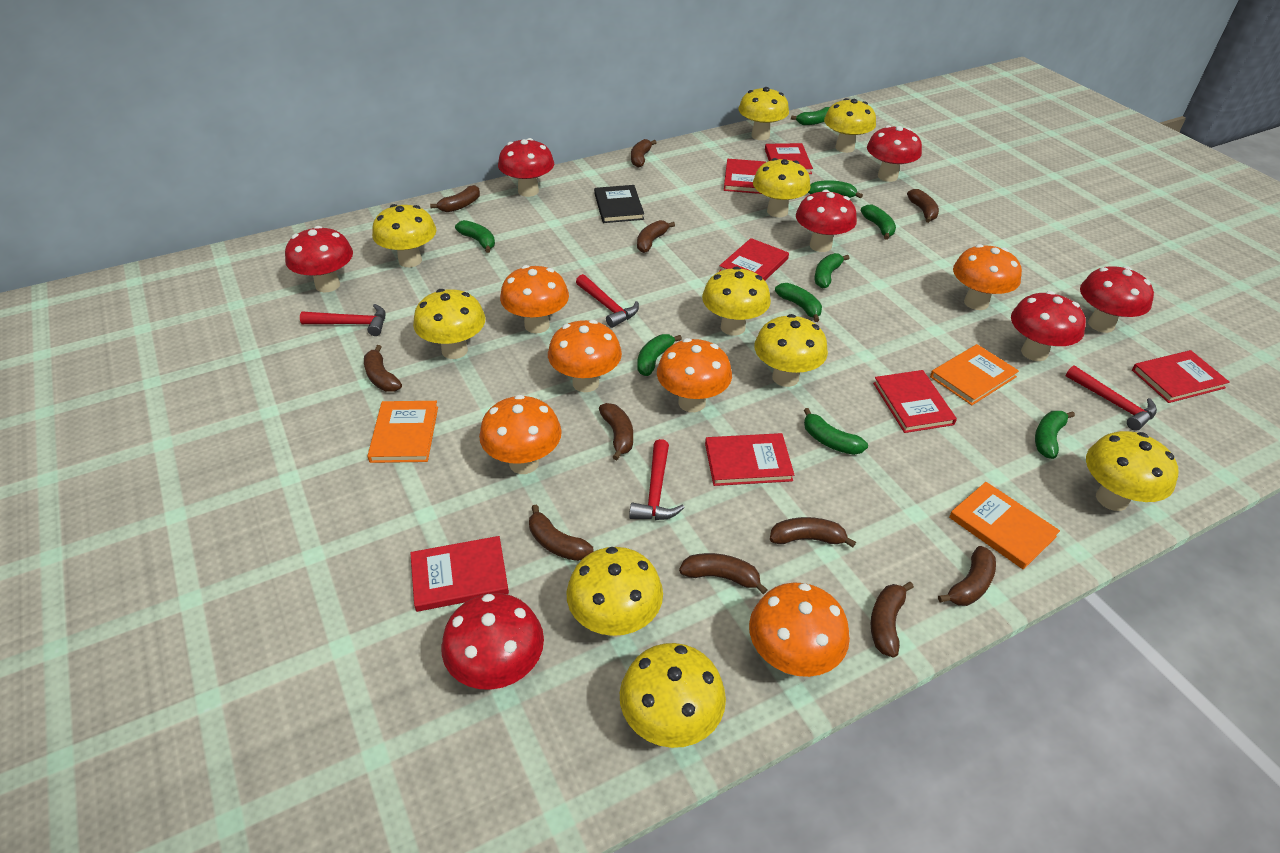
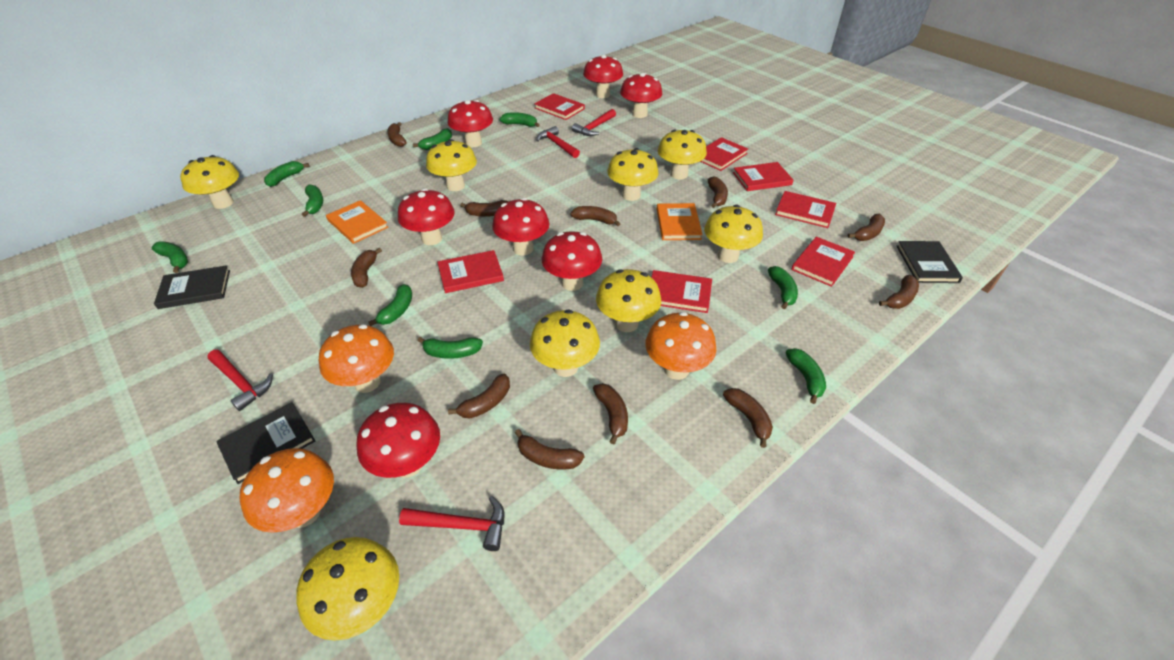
black book: 1 -> 3
orange book: 3 -> 2
orange mushroom: 6 -> 3
yellow mushroom: 10 -> 8

